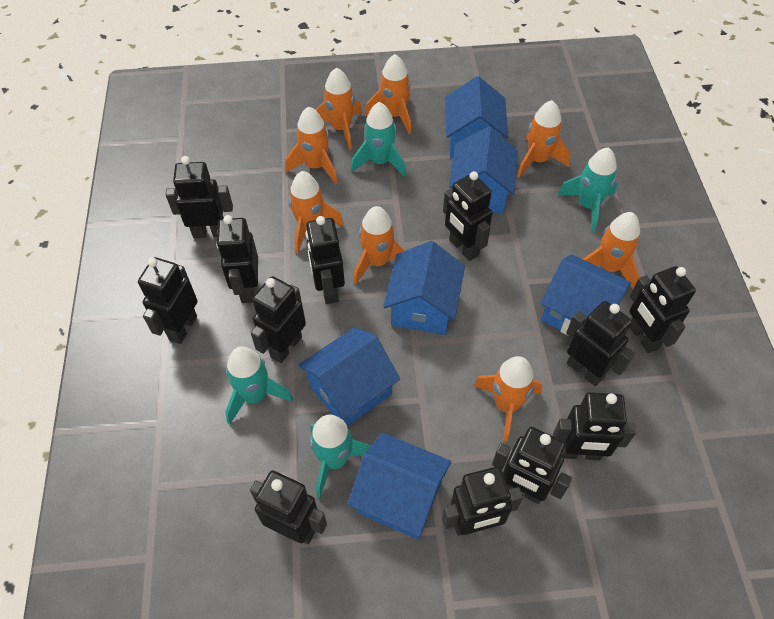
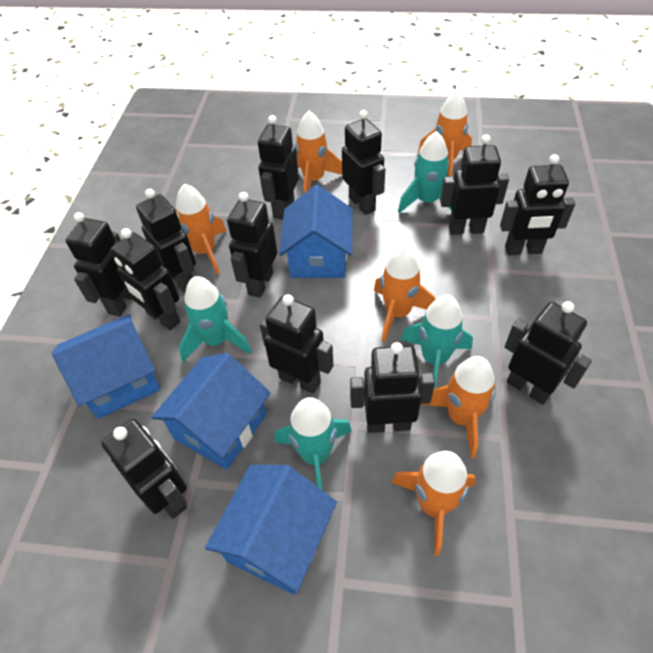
blue house: 6 -> 4
orange rocket: 8 -> 6

